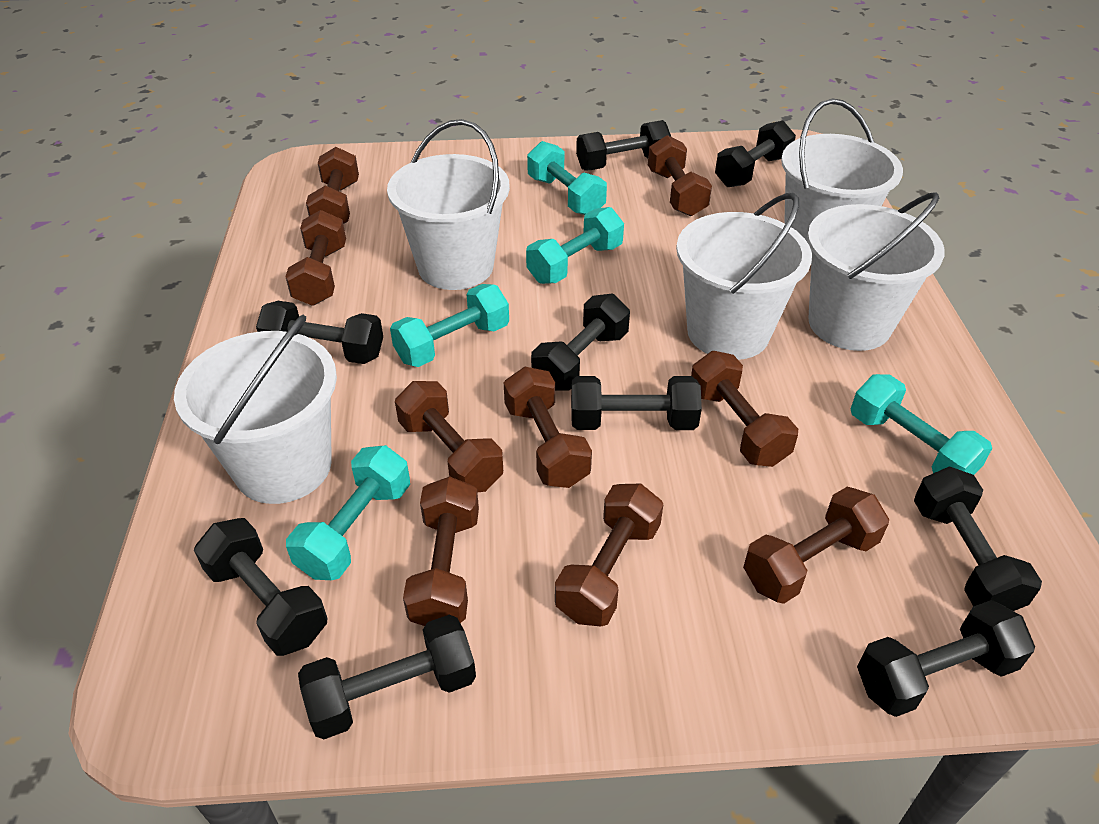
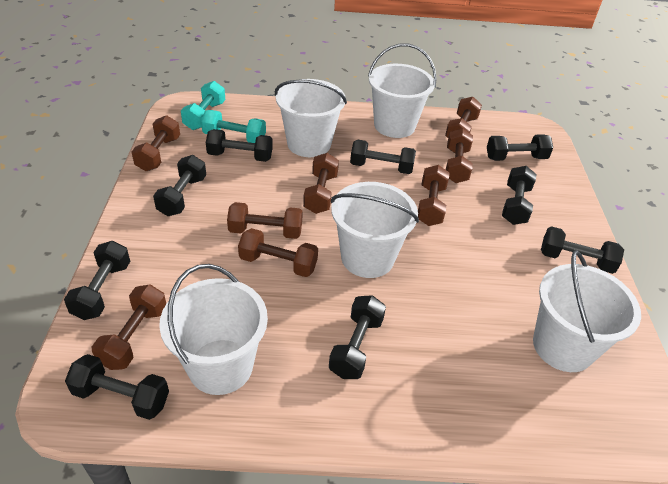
brown dumbbell: 9 -> 8
turquoise dumbbell: 5 -> 2

